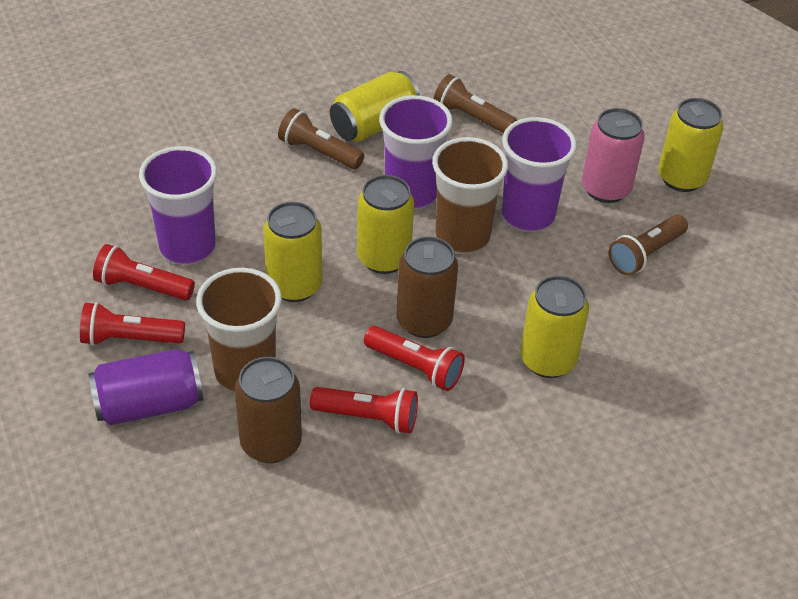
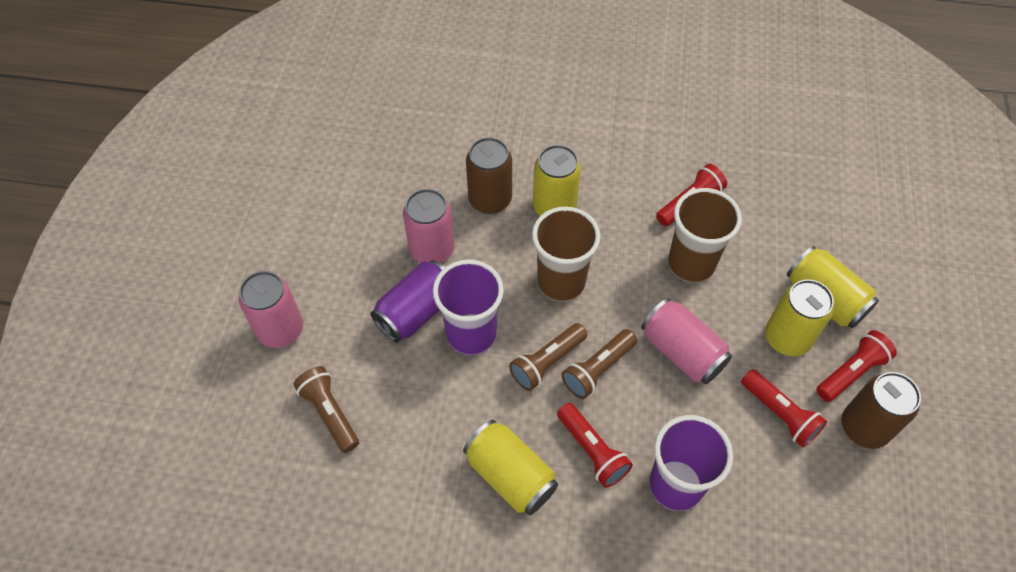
pink can: 1 -> 3
purple cup: 3 -> 2
yellow can: 5 -> 4

